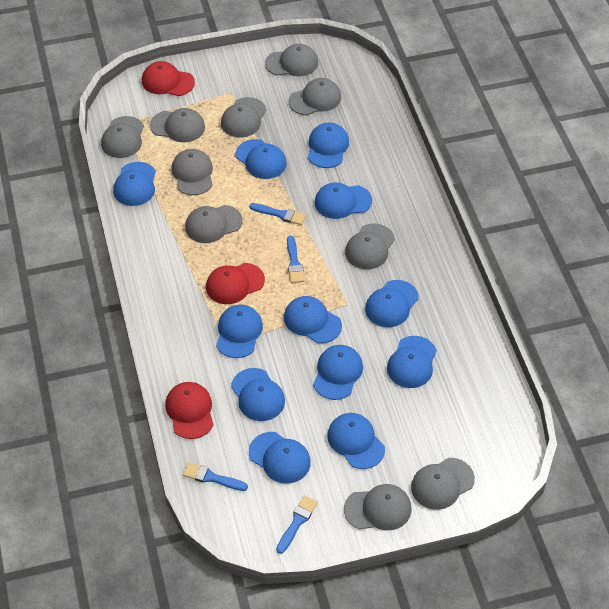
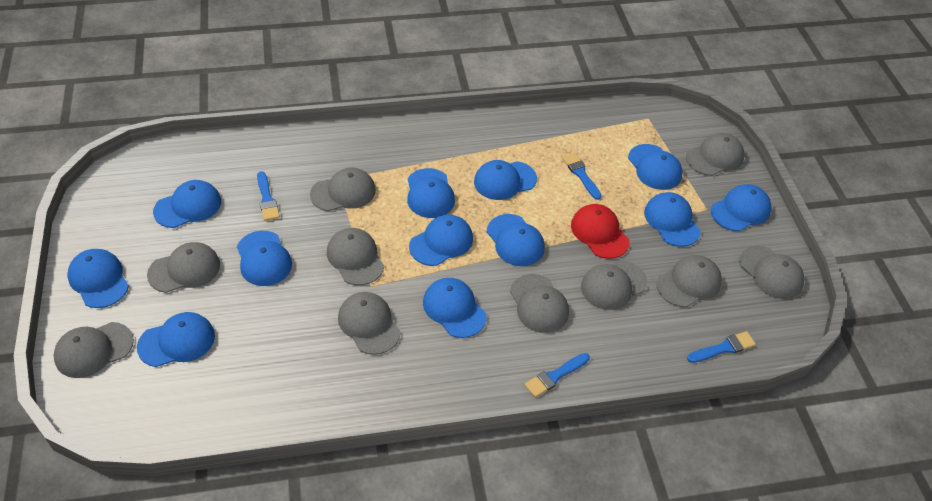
red cap: 3 -> 1

